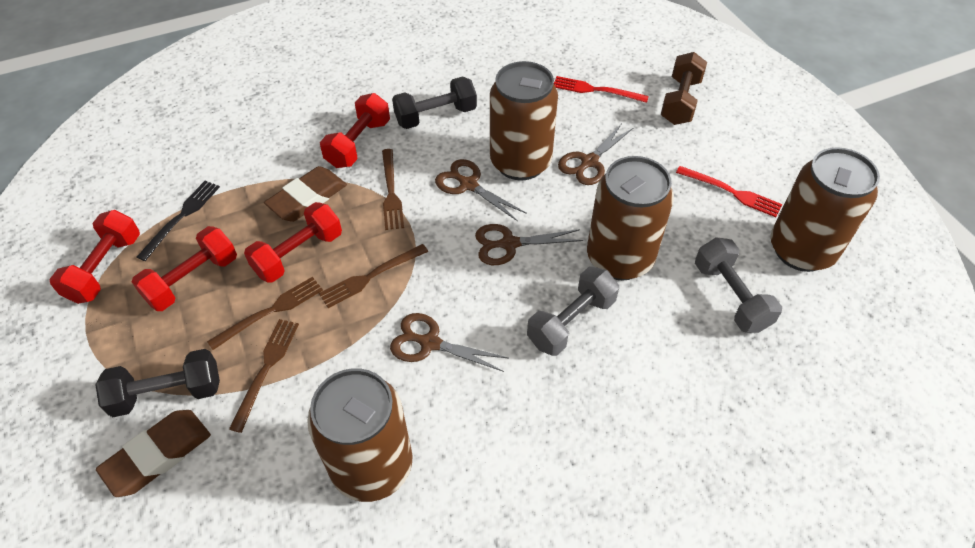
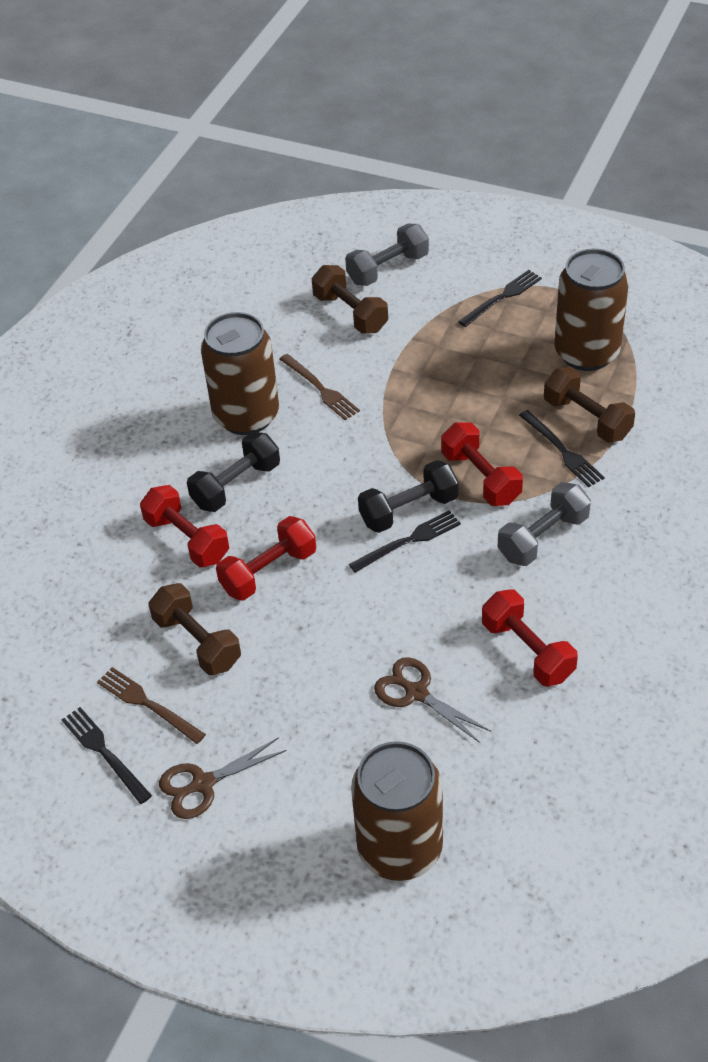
black fork: 1 -> 4
brown can: 4 -> 3
brown dumbbell: 1 -> 3
brown eraser: 2 -> 0
brown fork: 4 -> 2
brown scissors: 4 -> 2
red fork: 2 -> 0

